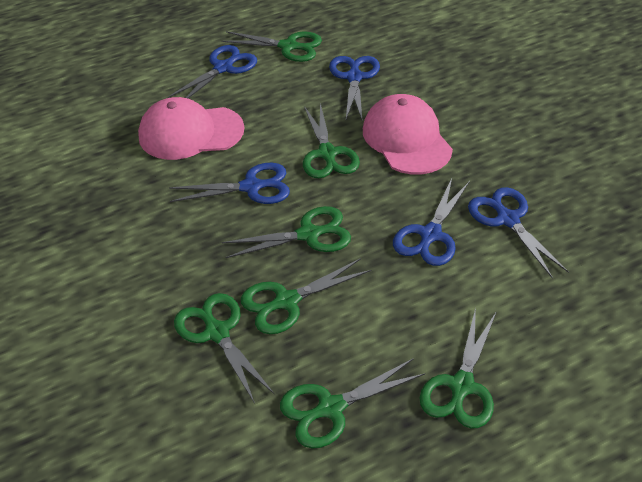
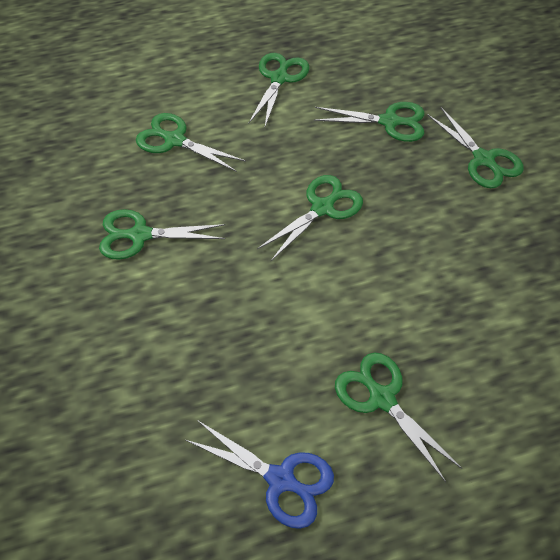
blue scissors: 5 -> 1
pink cap: 2 -> 0

